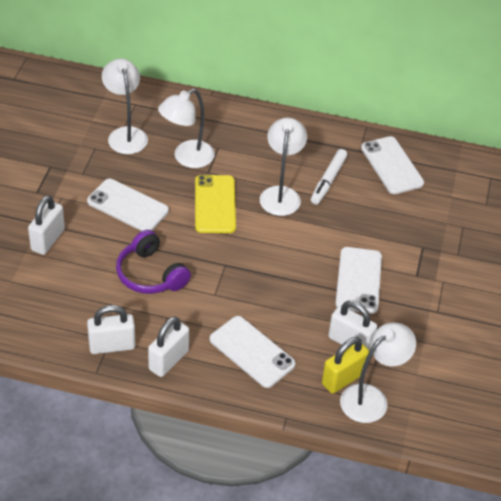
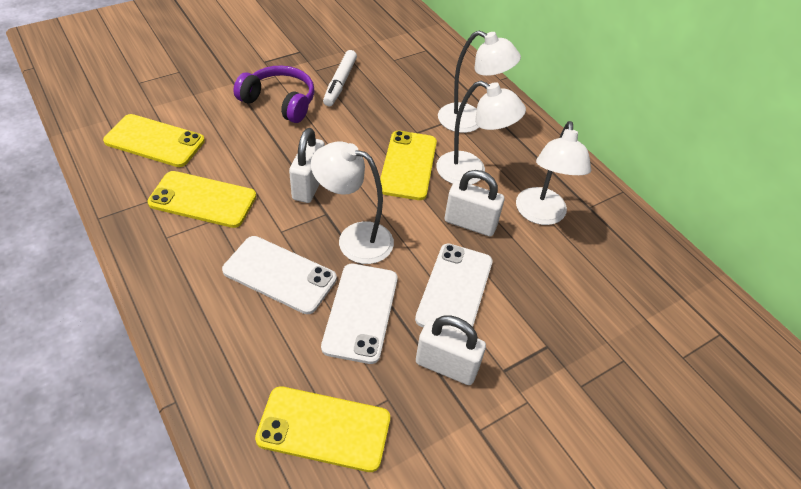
white padlock: 4 -> 3
white phone: 4 -> 3
yellow padlock: 1 -> 0
yellow phone: 1 -> 4

